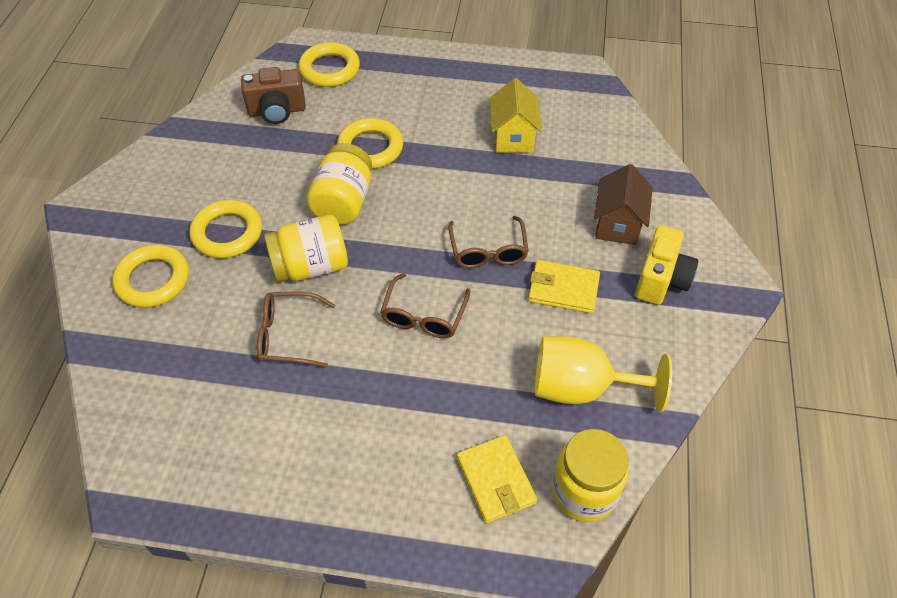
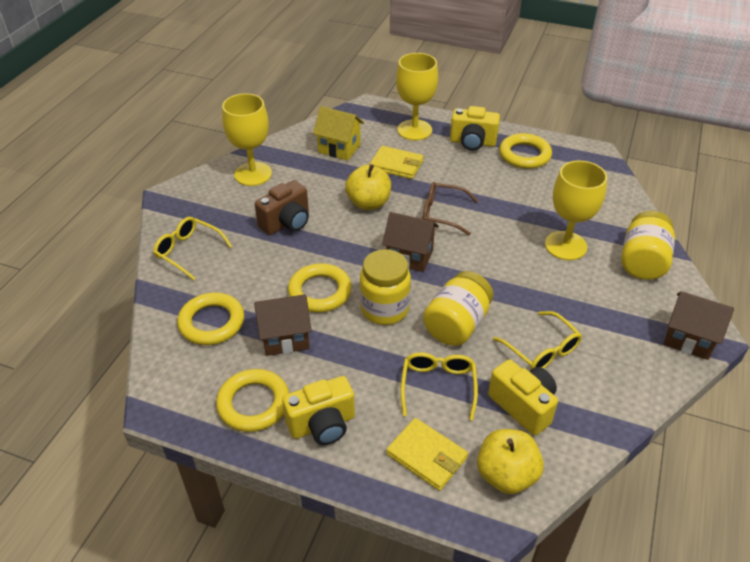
brown glasses: 3 -> 1
brown house: 1 -> 3
yellow apple: 0 -> 2
yellow camera: 1 -> 3
yellow glasses: 0 -> 3
yellow goblet: 1 -> 3

